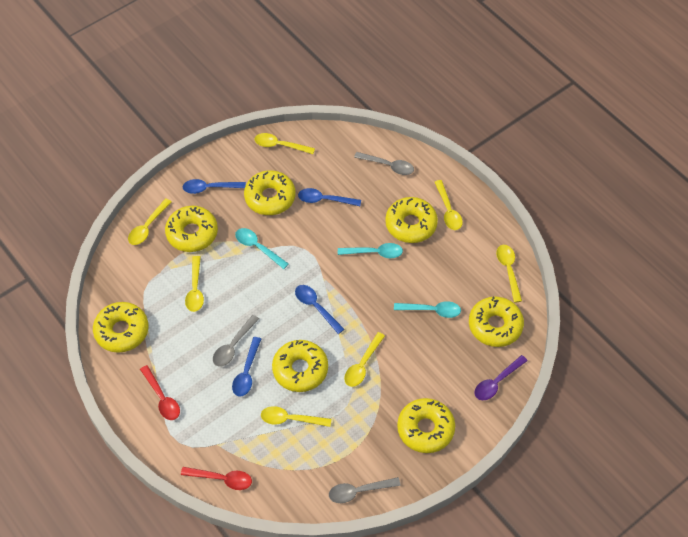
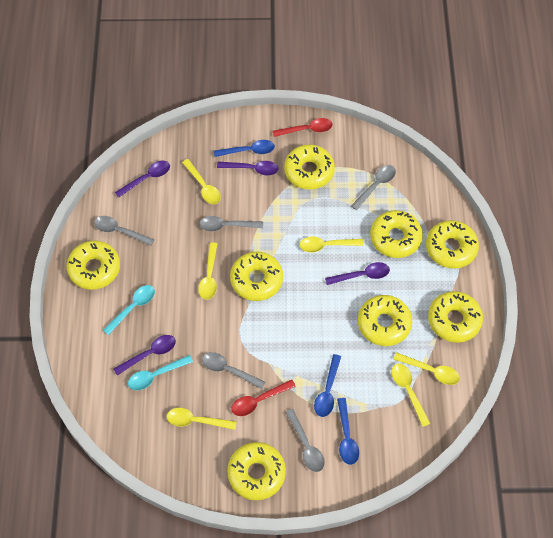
blue spoon: 4 -> 3
grey spoon: 3 -> 5
purple spoon: 1 -> 4
turquoise spoon: 3 -> 2
yellow donut: 7 -> 8
yellow spoon: 7 -> 6

